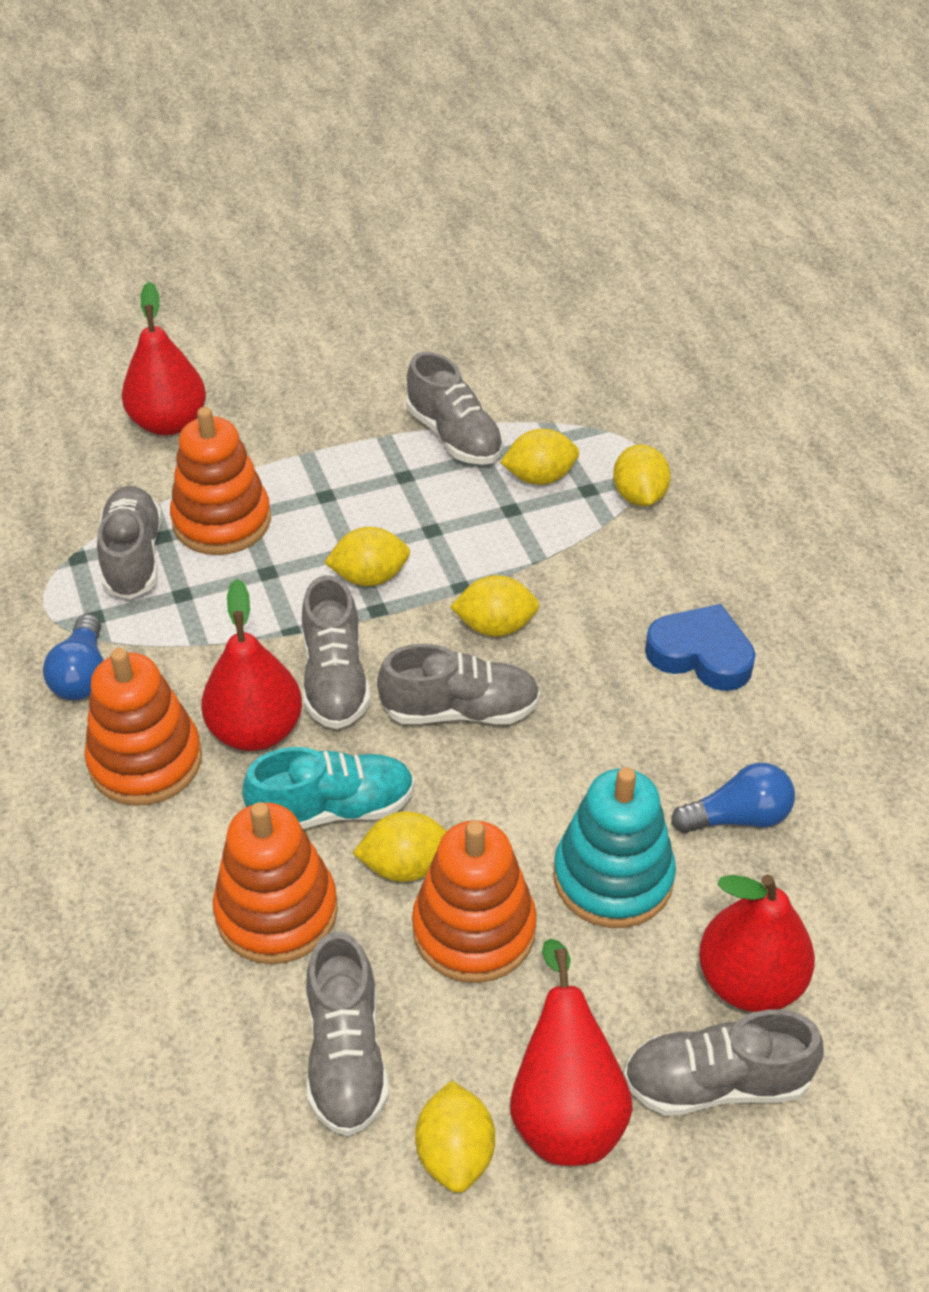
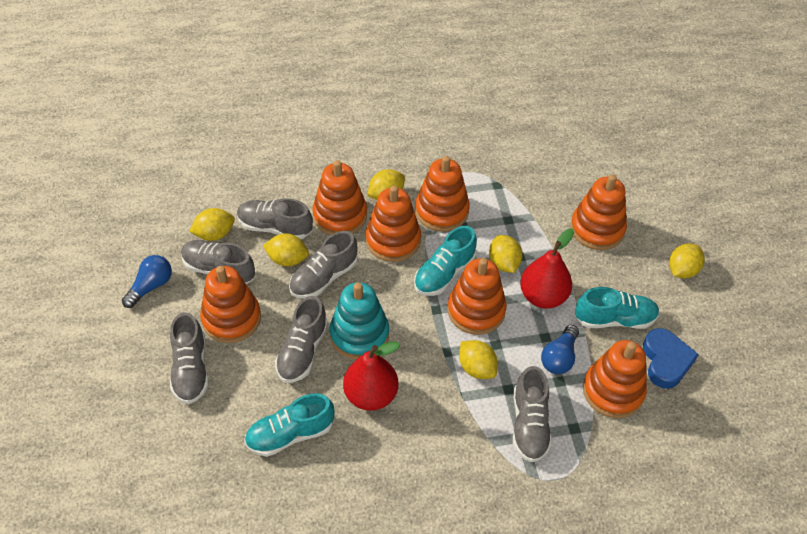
orange stacking toy: 4 -> 7
red pear: 4 -> 2
turquoise shoe: 1 -> 3

